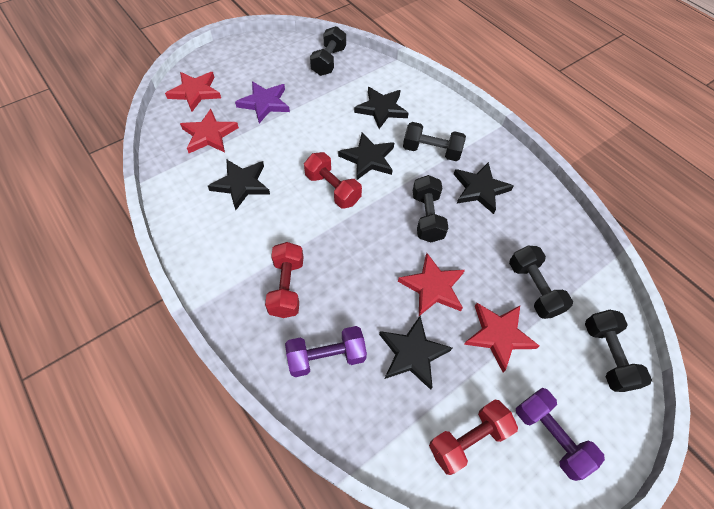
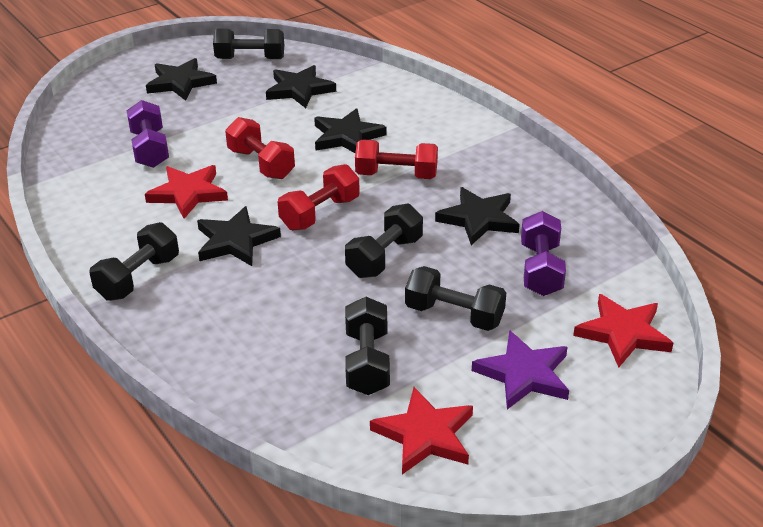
red star: 4 -> 3

